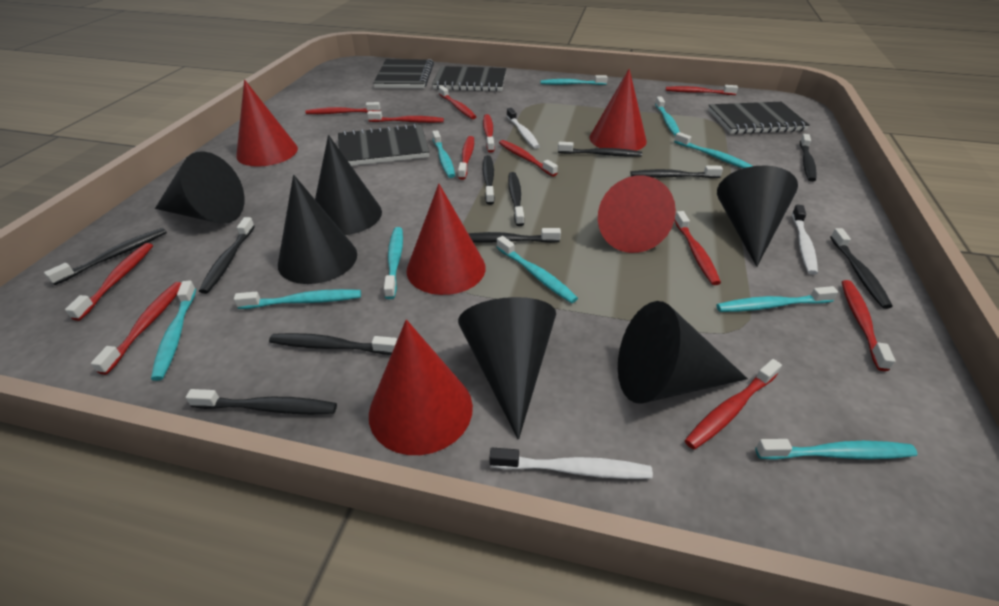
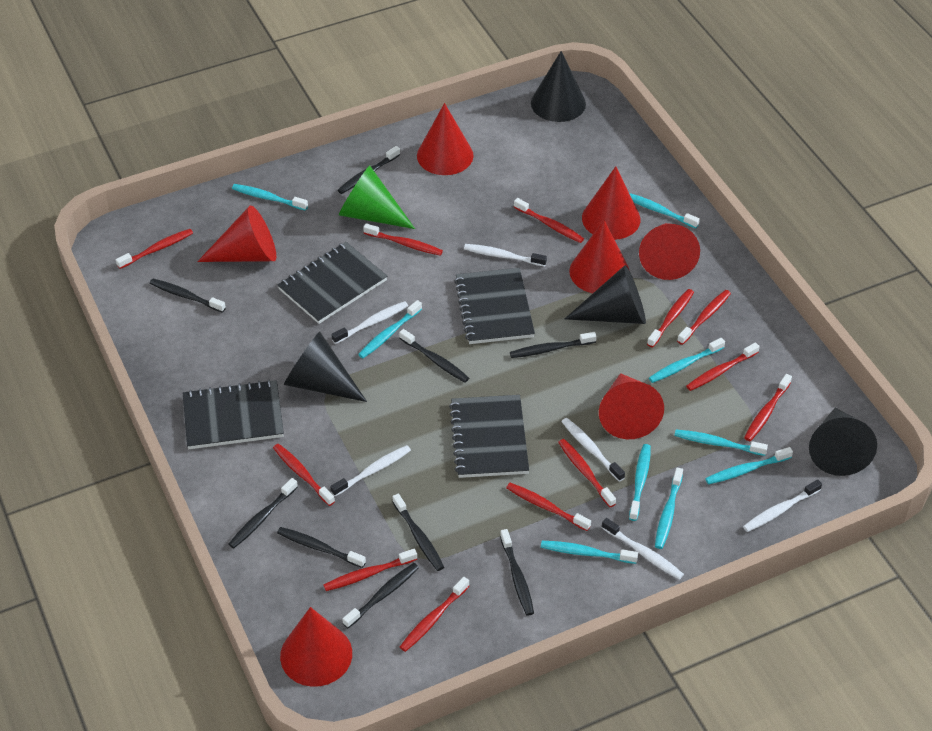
black cone: 6 -> 4
black toothbrush: 11 -> 9
green cone: 0 -> 1
red cone: 5 -> 7
turquoise toothbrush: 10 -> 9
white toothbrush: 3 -> 6

